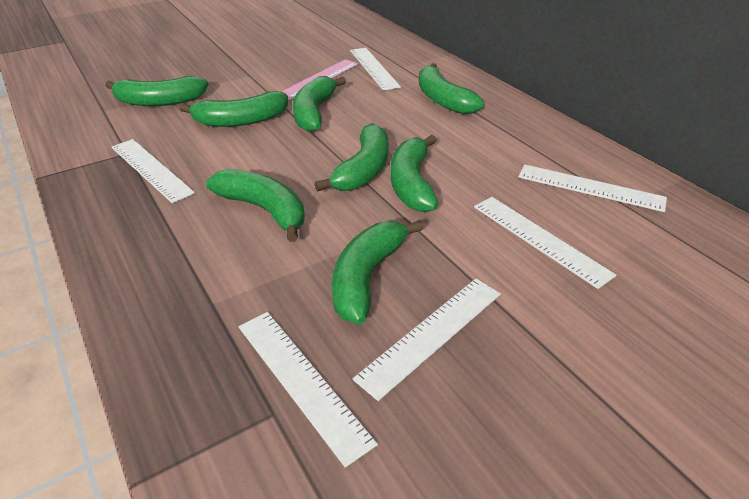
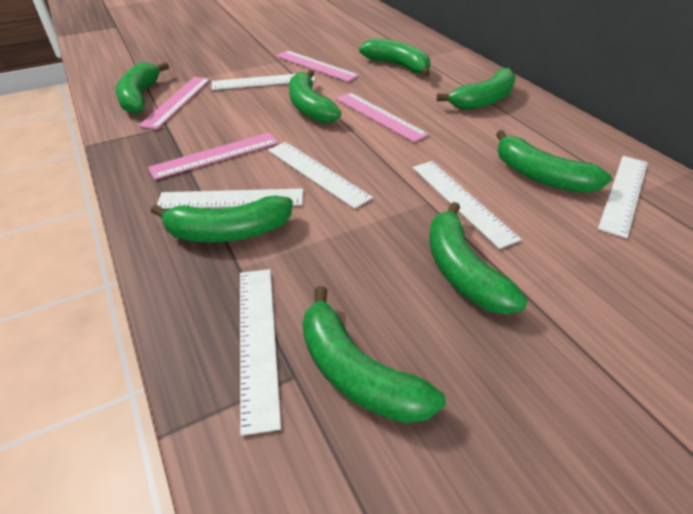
pink ruler: 1 -> 4

